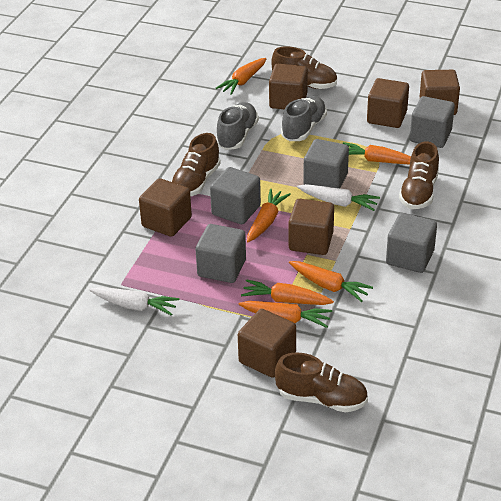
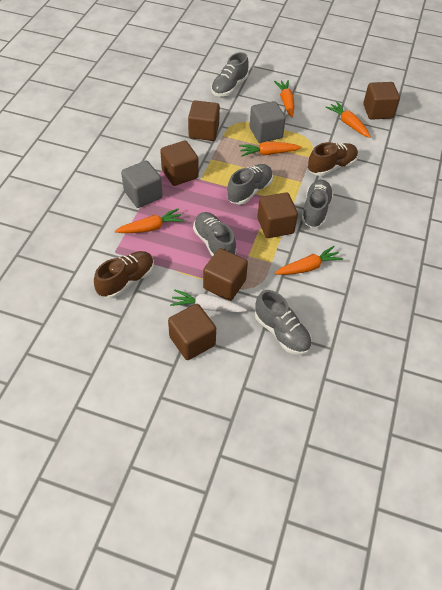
brown shoe: 4 -> 2
grey cube: 5 -> 2
grey shoe: 2 -> 5
orange carrot: 6 -> 5
white carrot: 2 -> 1

